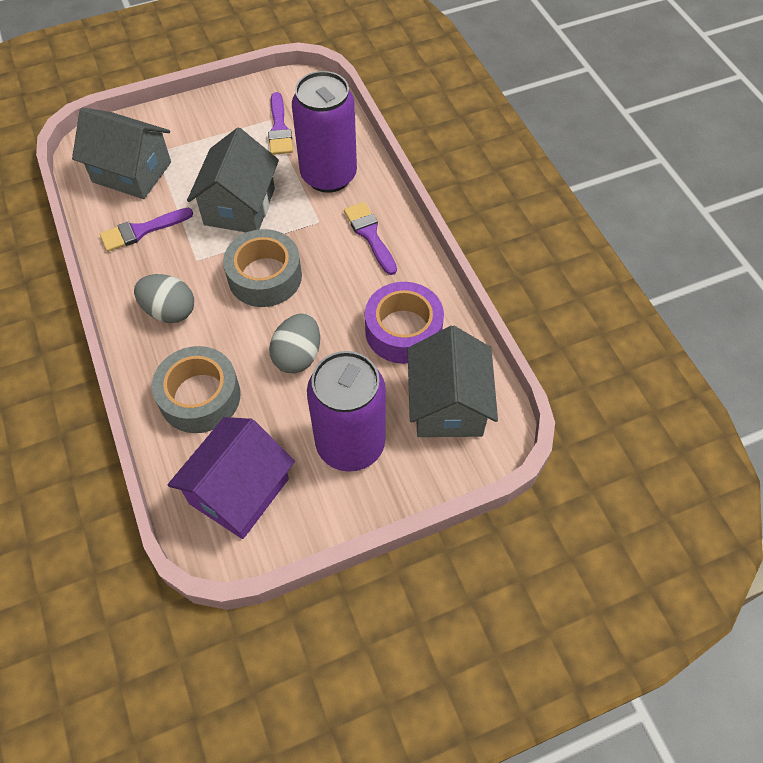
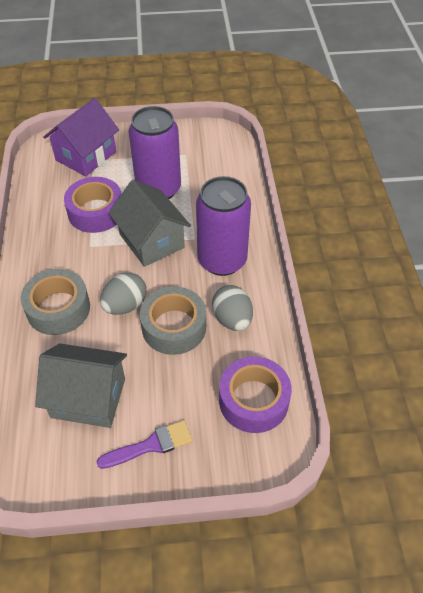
grey house: 3 -> 2
purple brush: 3 -> 1
purple tape: 1 -> 2

